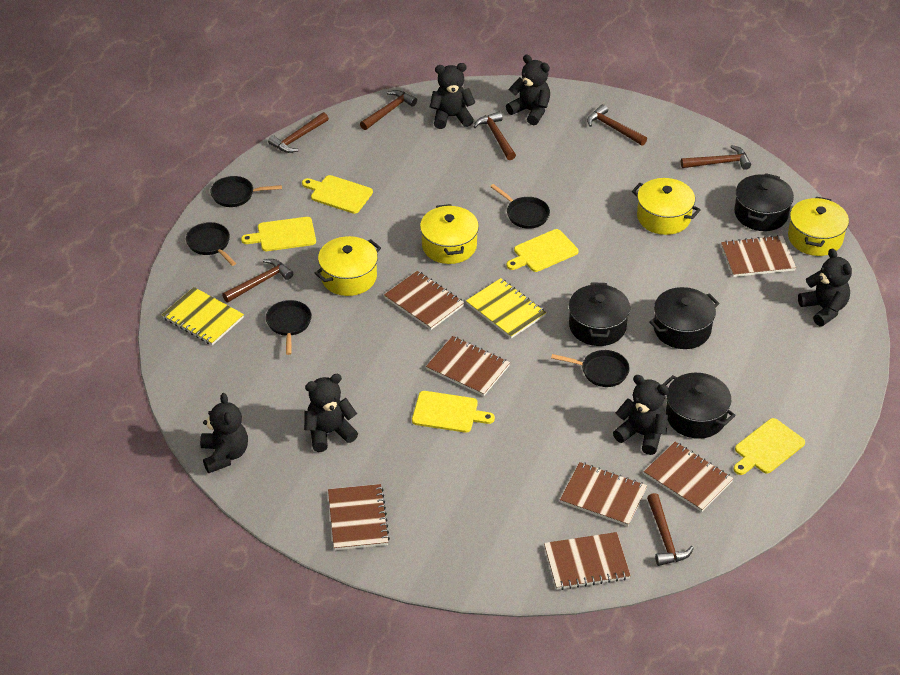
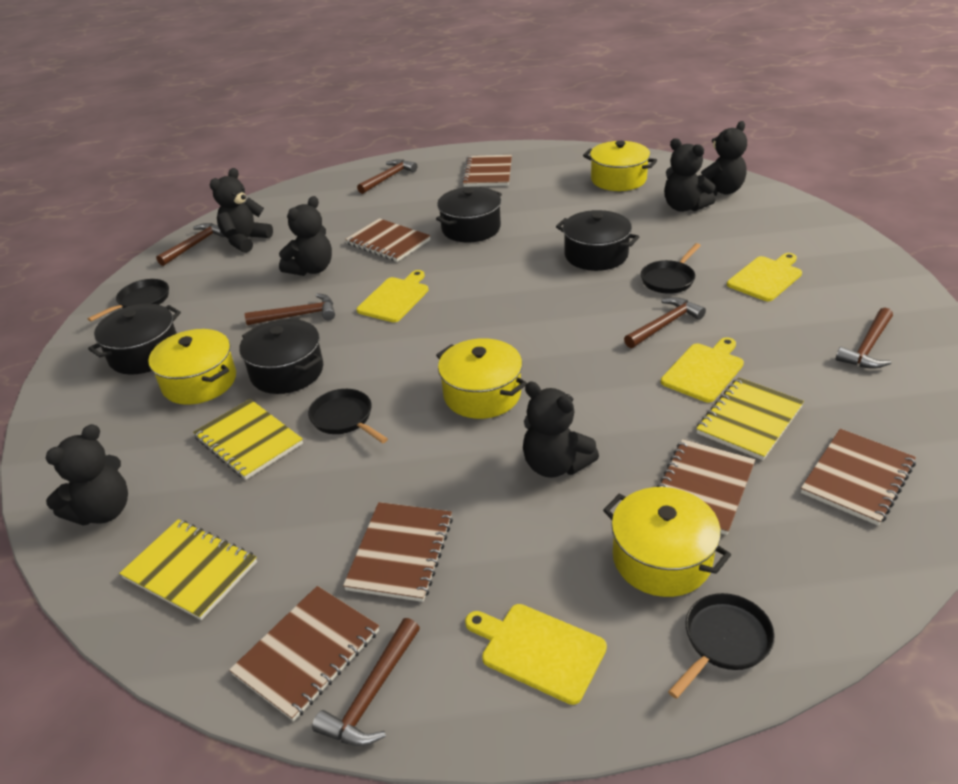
black pan: 5 -> 4
brown hammer: 7 -> 6
brown notebook: 7 -> 6
yellow cutting board: 5 -> 4
yellow notebook: 2 -> 3

